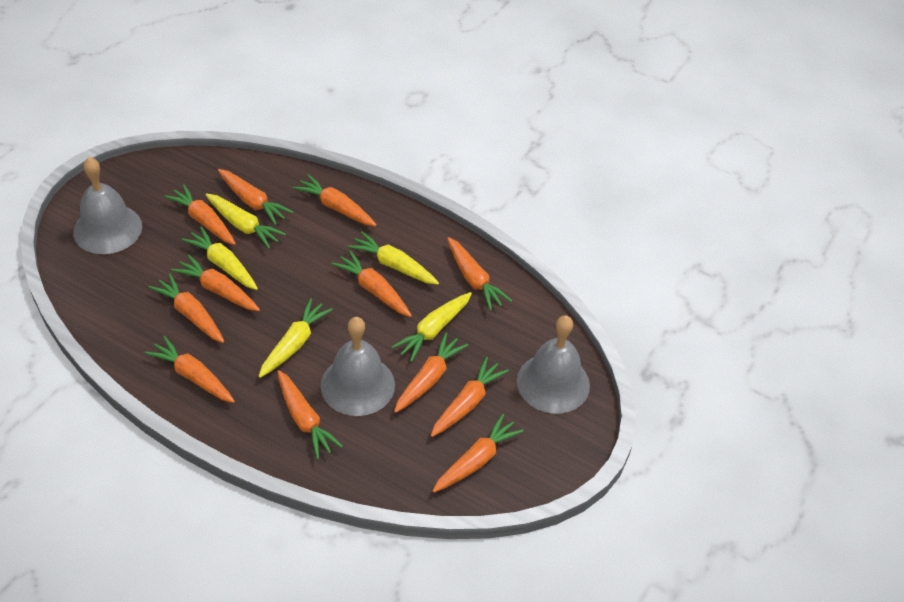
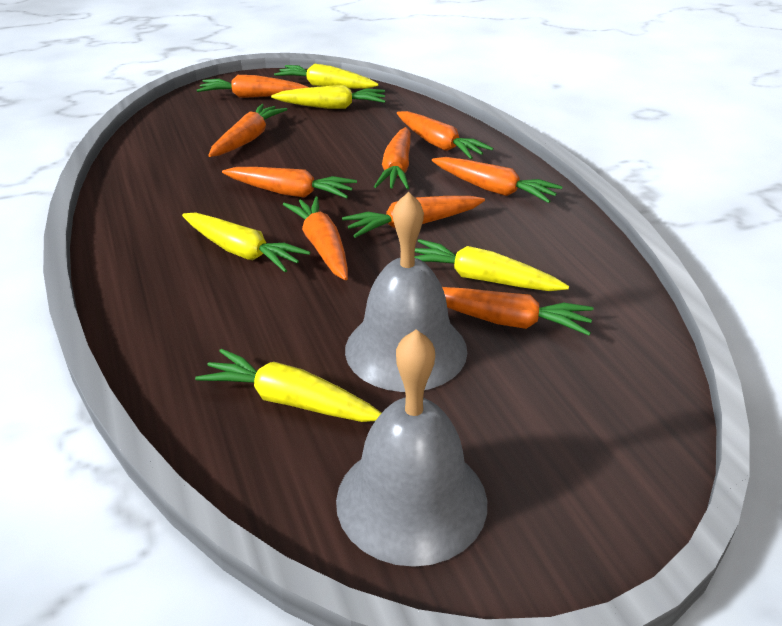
grey bell: 3 -> 2
orange carrot: 12 -> 9

